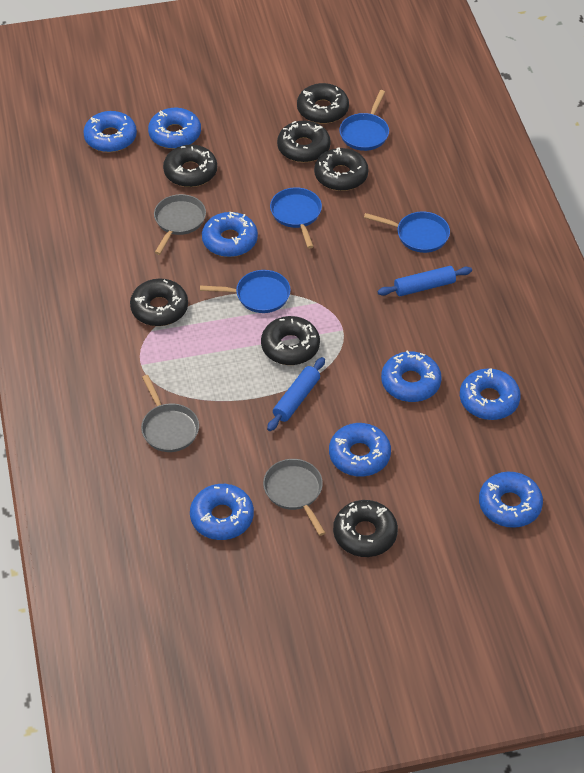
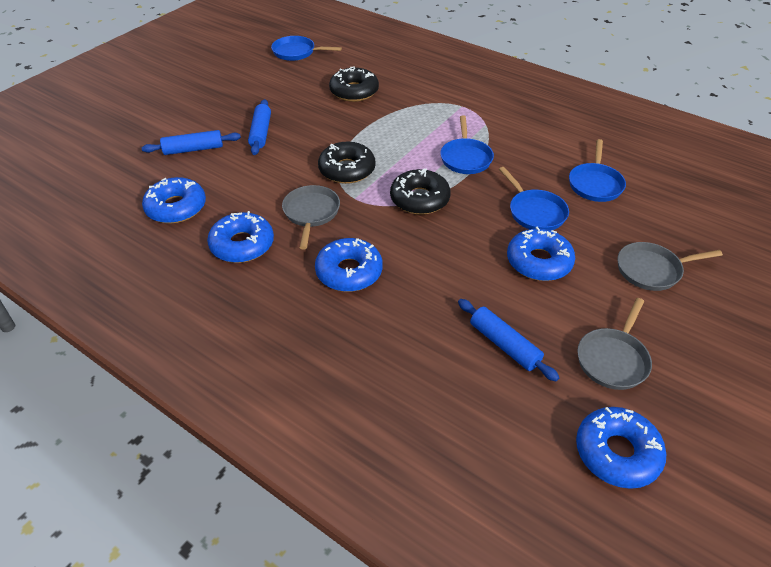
black donut: 7 -> 3
blue donut: 8 -> 5
blue rolling pin: 2 -> 3

